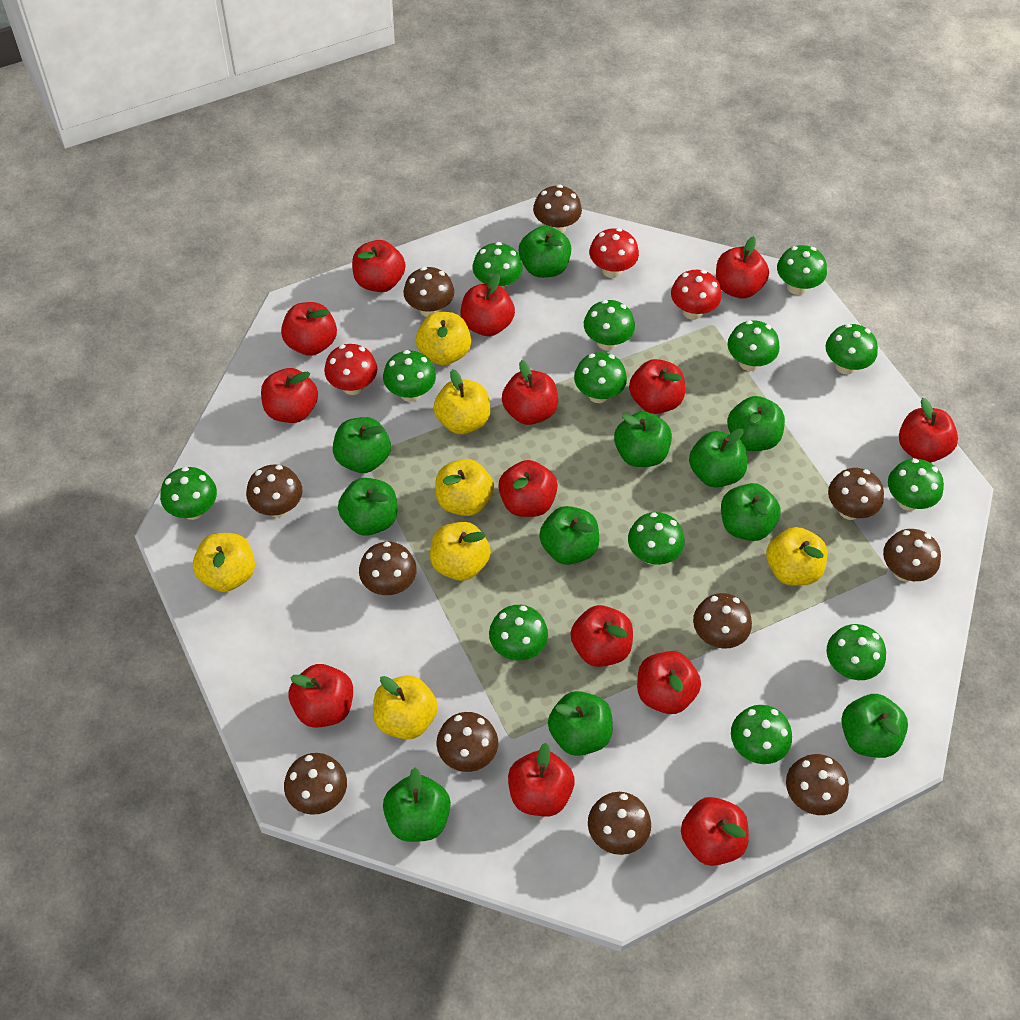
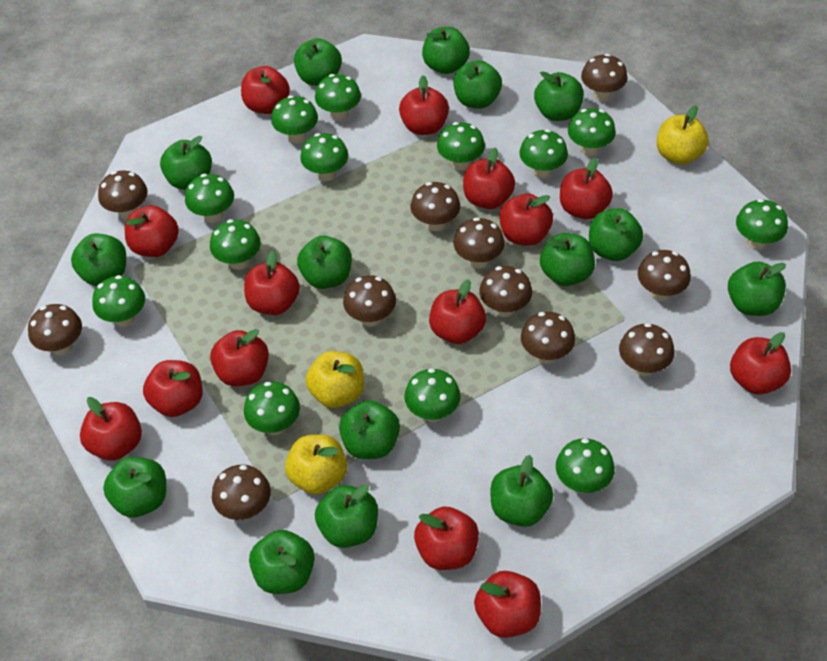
green apple: 11 -> 15
red mushroom: 3 -> 0
yellow apple: 7 -> 3

